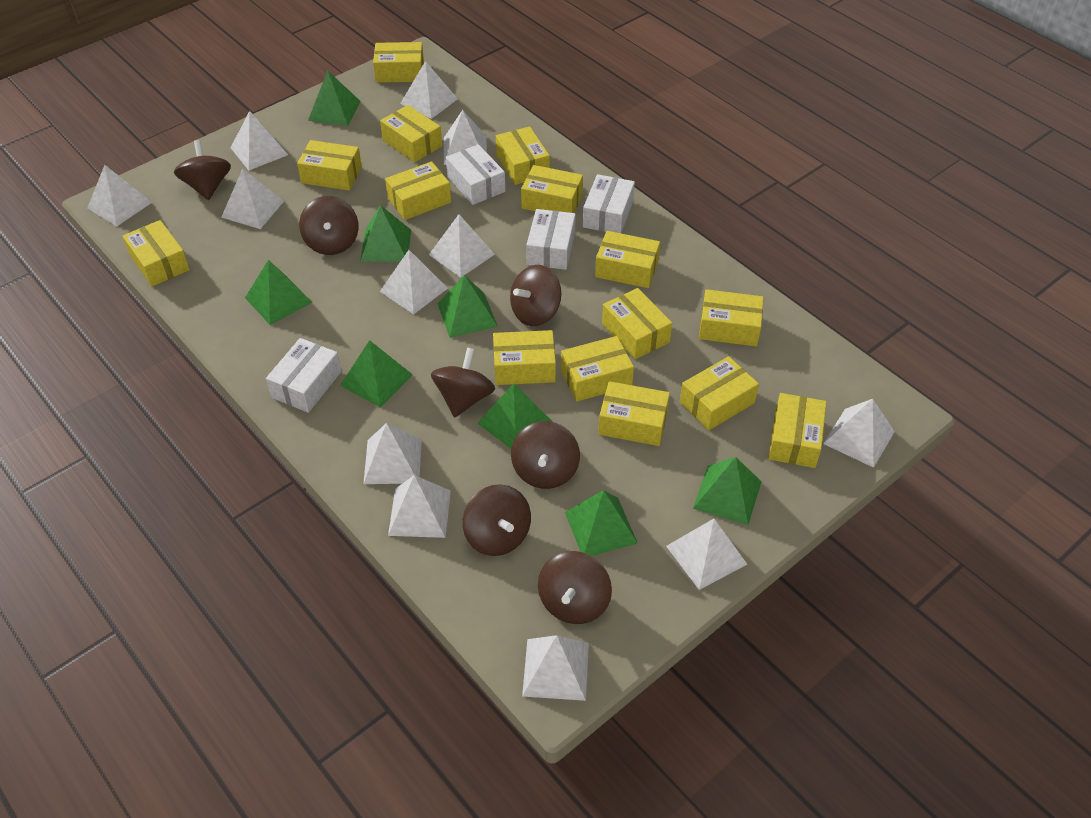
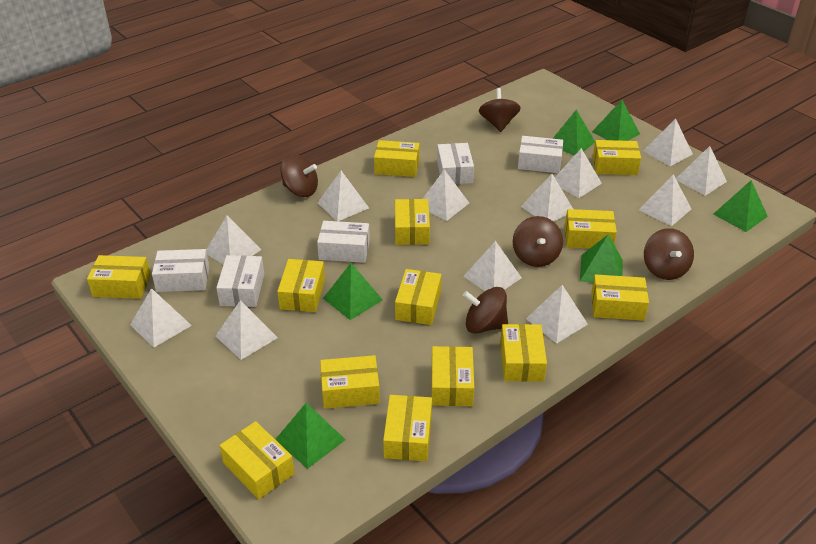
brown spinning top: 7 -> 5
green pyramid: 8 -> 6
white box: 4 -> 5
yellow box: 15 -> 13

